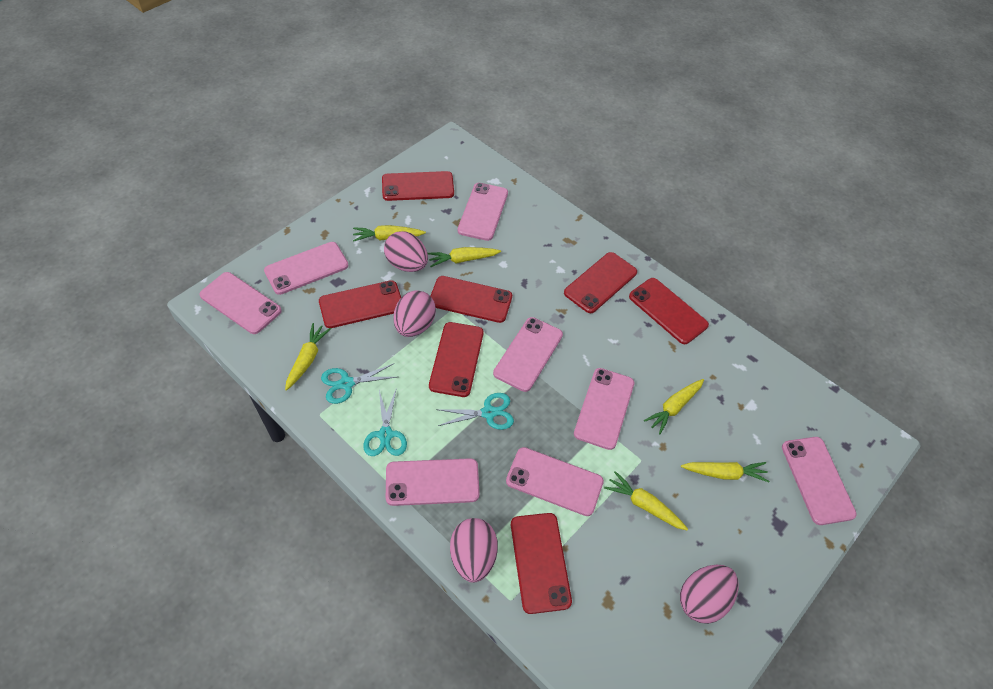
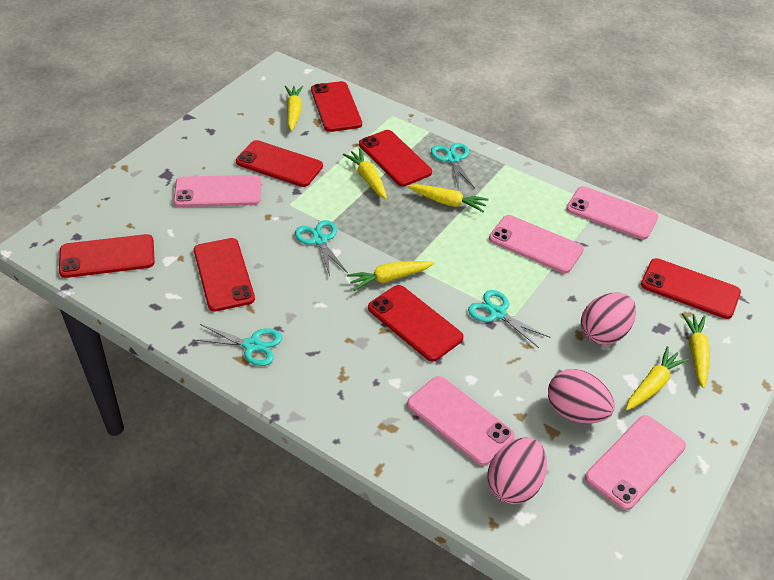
pink egg: 4 -> 3
pink phone: 8 -> 5
turquoise scissors: 3 -> 4

